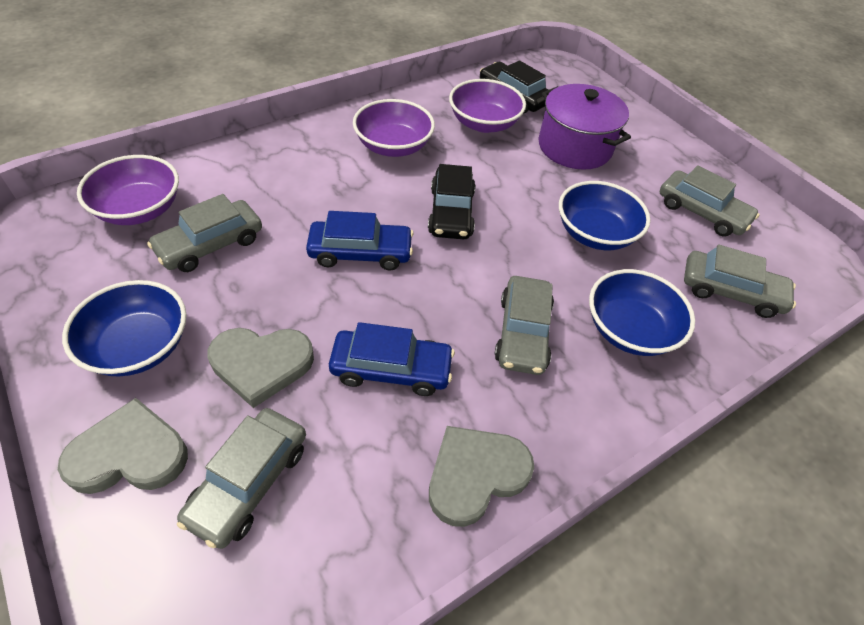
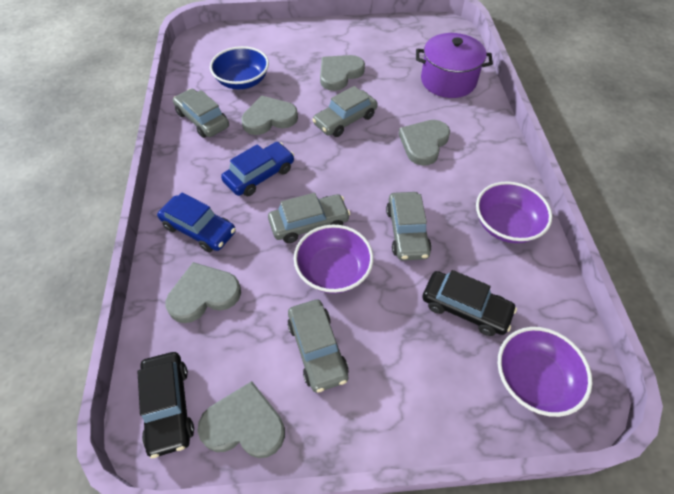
blue bowl: 3 -> 1
grey heart: 3 -> 5

